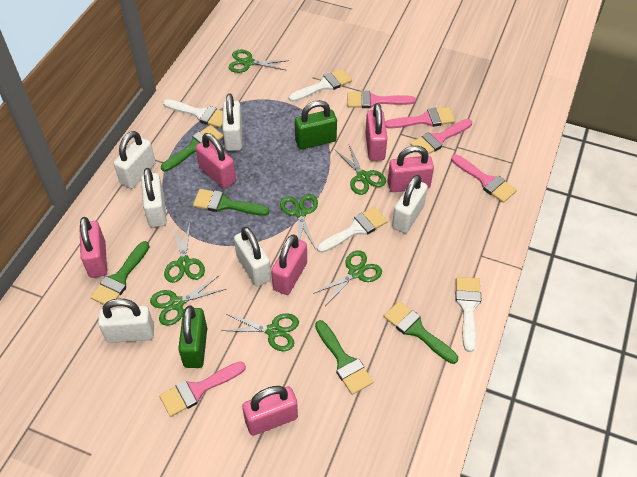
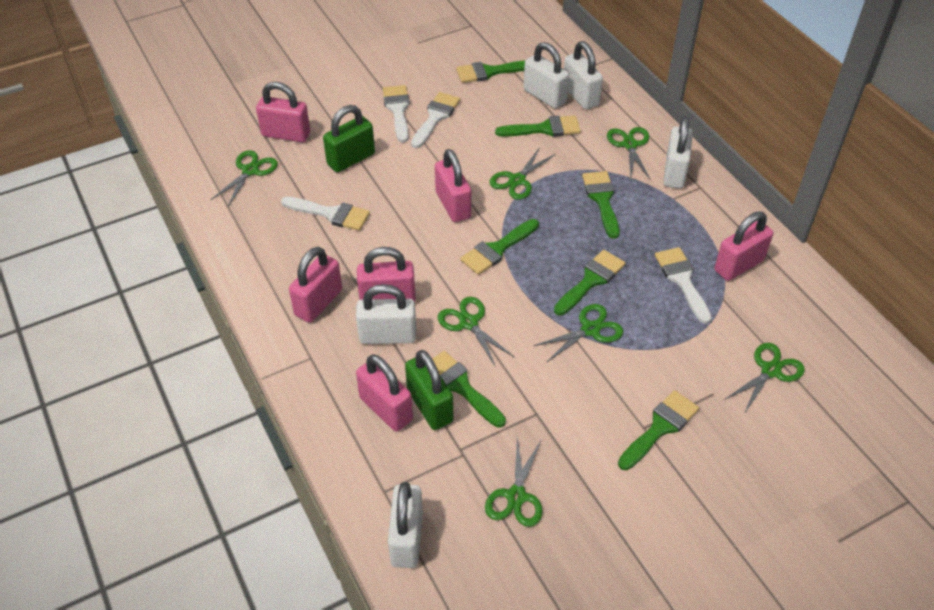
green brush: 5 -> 7
pink brush: 5 -> 0
white padlock: 6 -> 5

